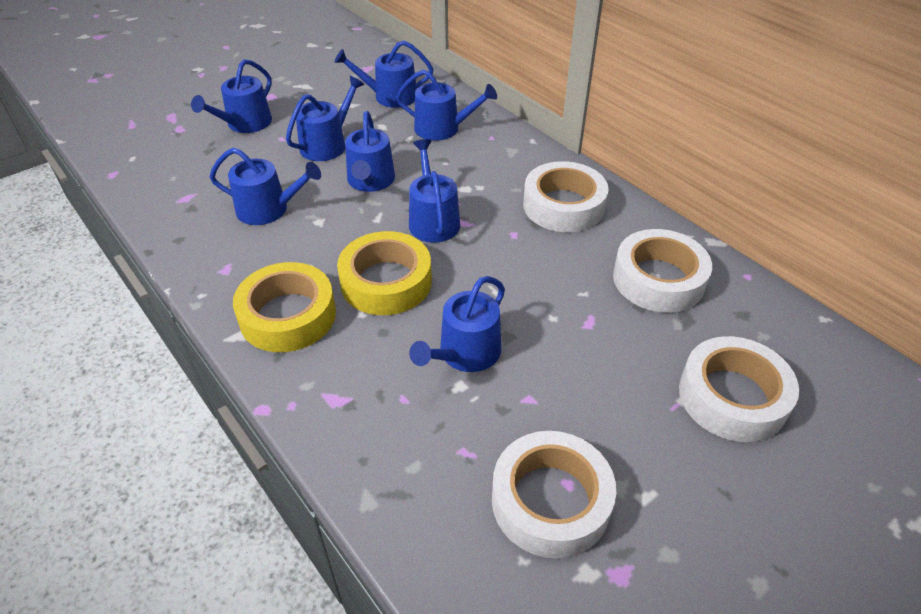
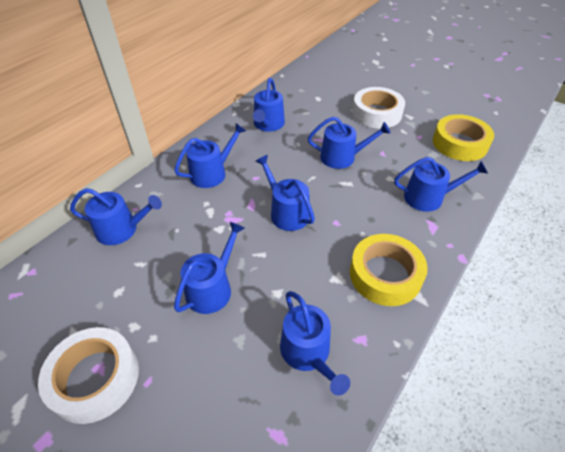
white tape: 4 -> 2

